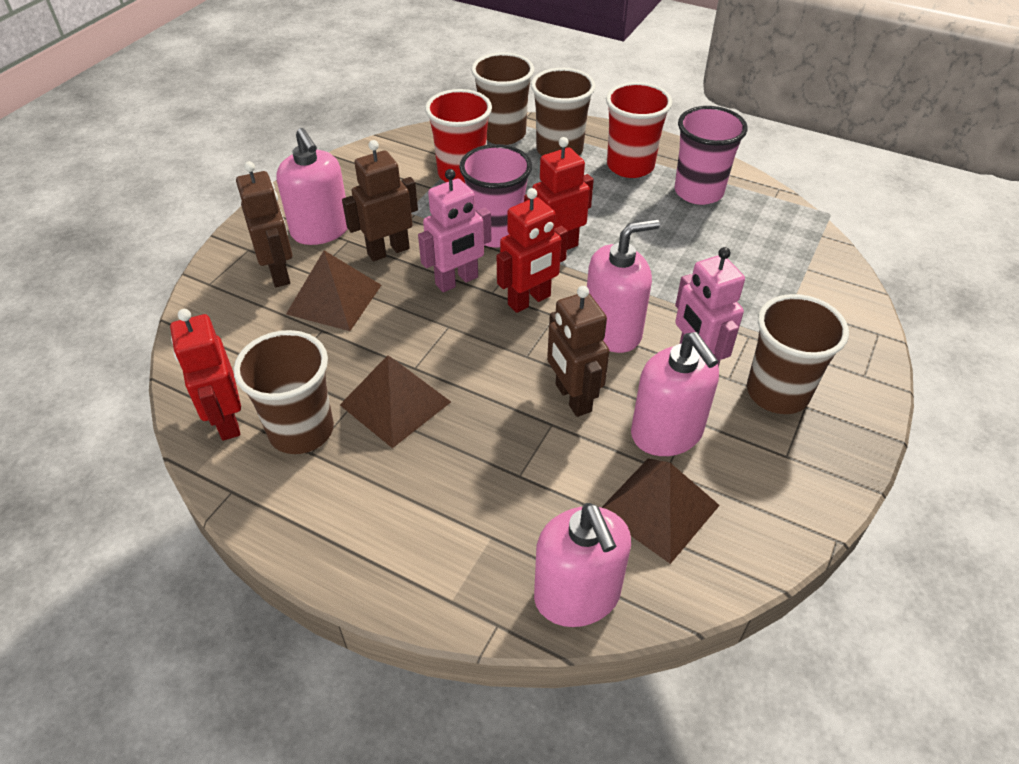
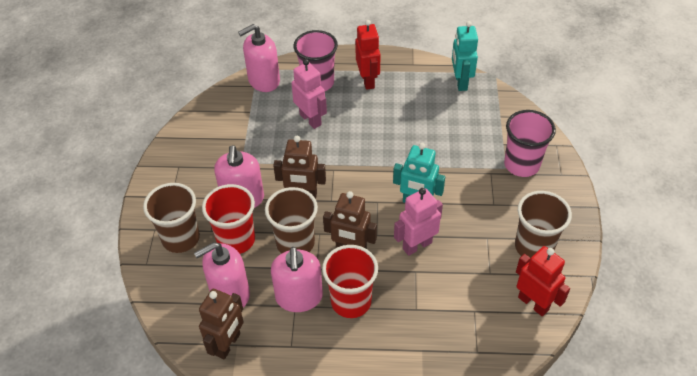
brown cup: 4 -> 3
brown pyramid: 3 -> 0
red robot: 3 -> 2
turquoise robot: 0 -> 2

